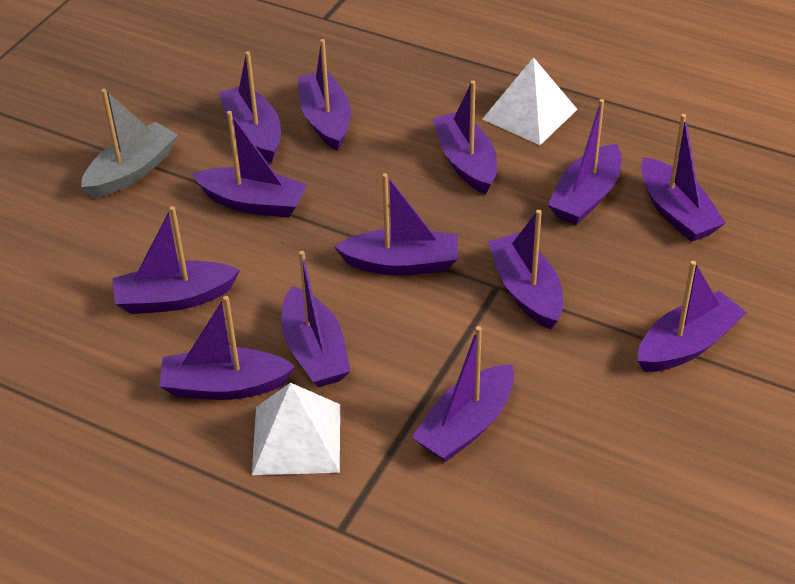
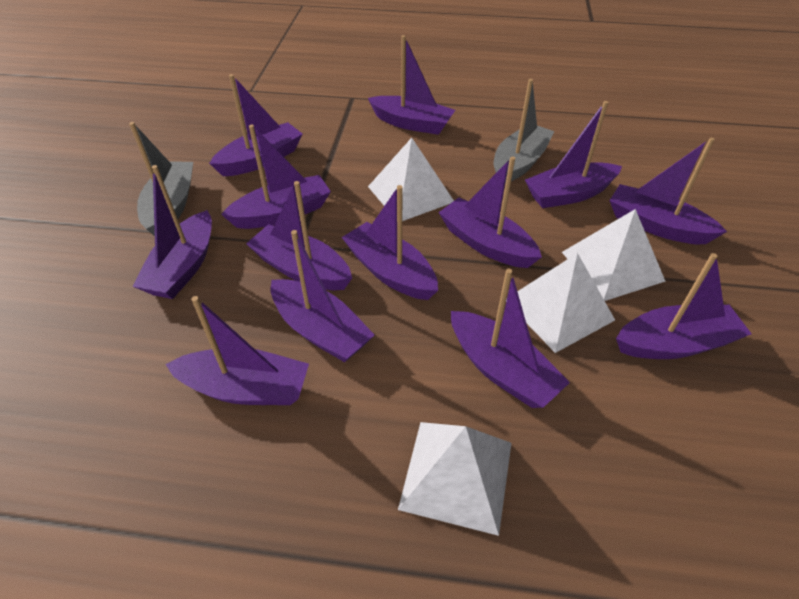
grey boat: 1 -> 2
white pyramid: 2 -> 4

